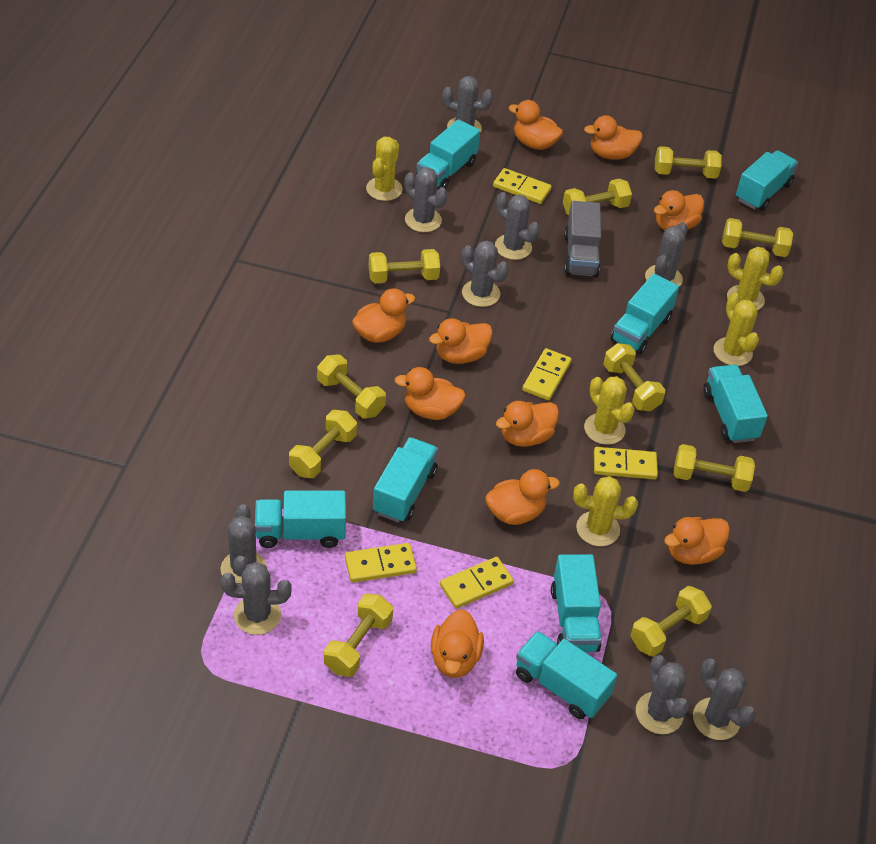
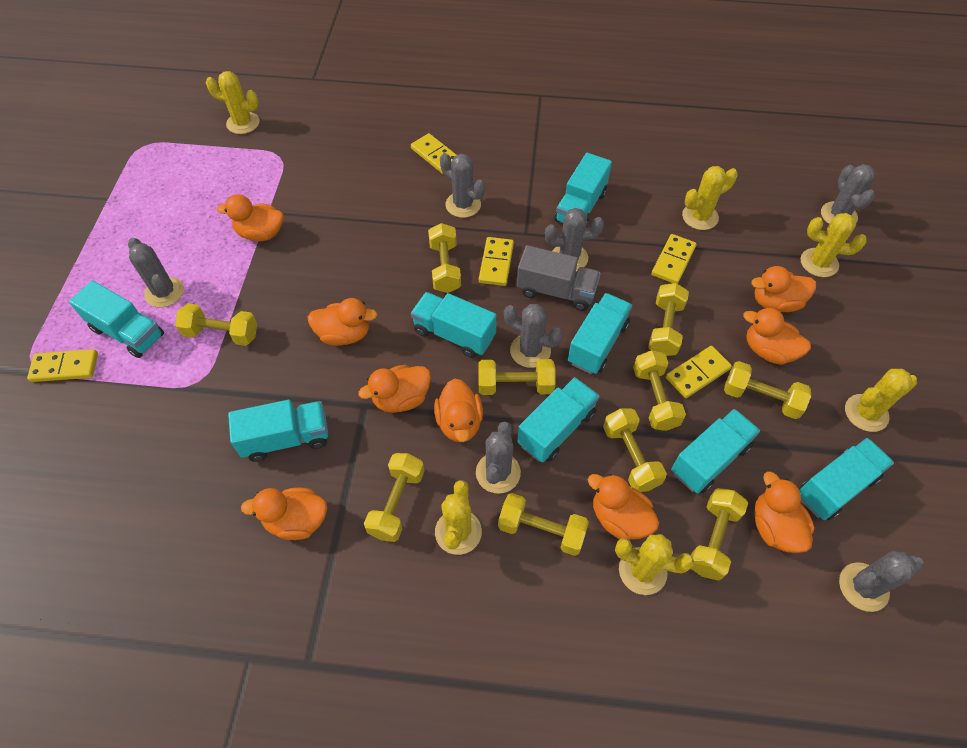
grey cactus: 9 -> 7
orange duck: 10 -> 9
yellow cactus: 5 -> 6

